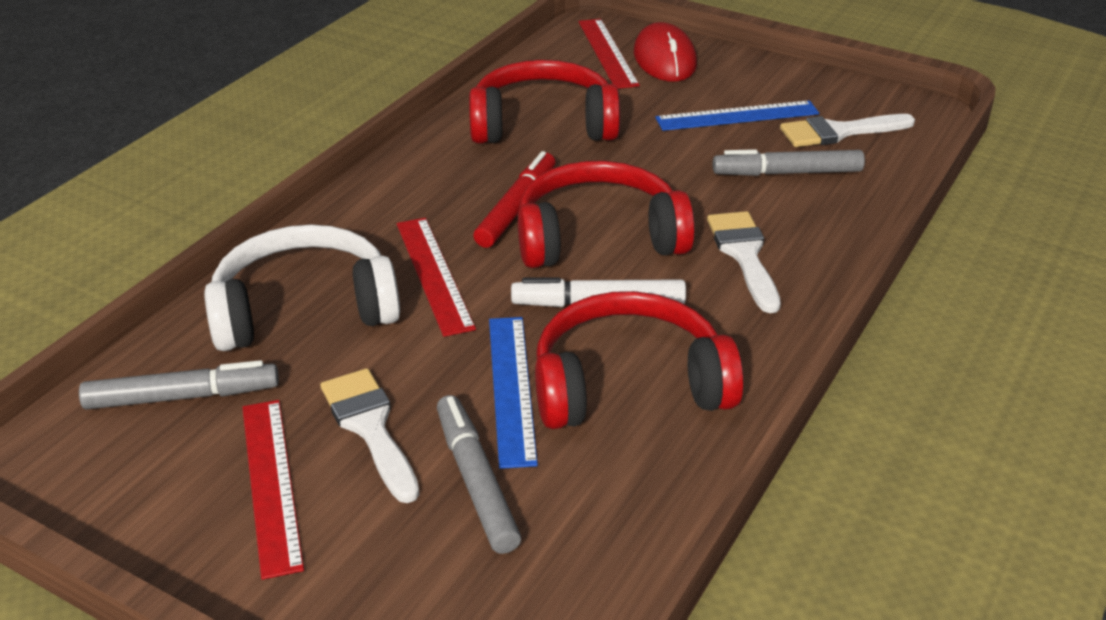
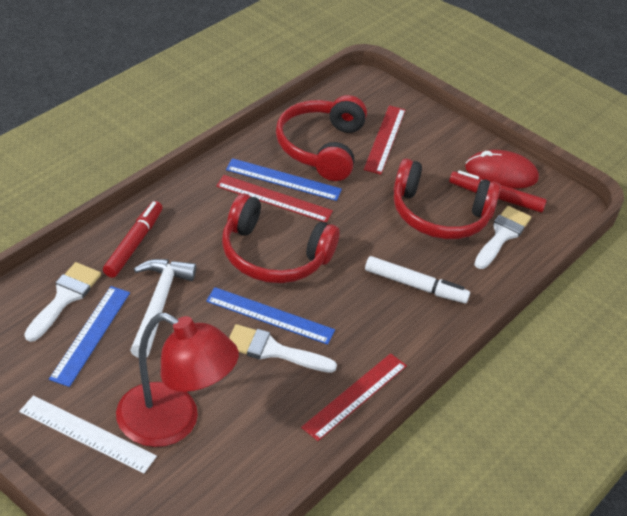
blue ruler: 2 -> 3
grey marker: 3 -> 0
red lamp: 0 -> 1
red marker: 1 -> 2
white hammer: 0 -> 1
white headphones: 1 -> 0
white ruler: 0 -> 1

